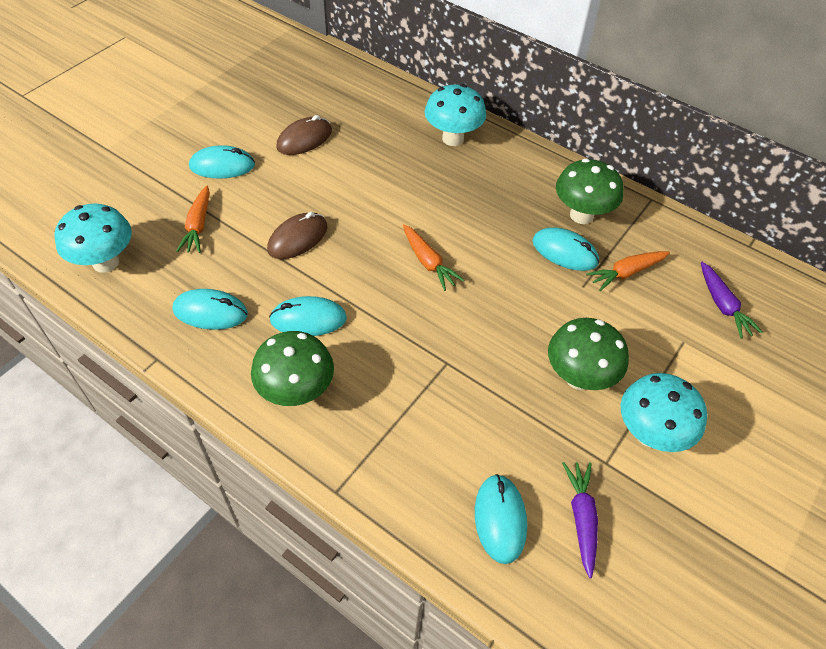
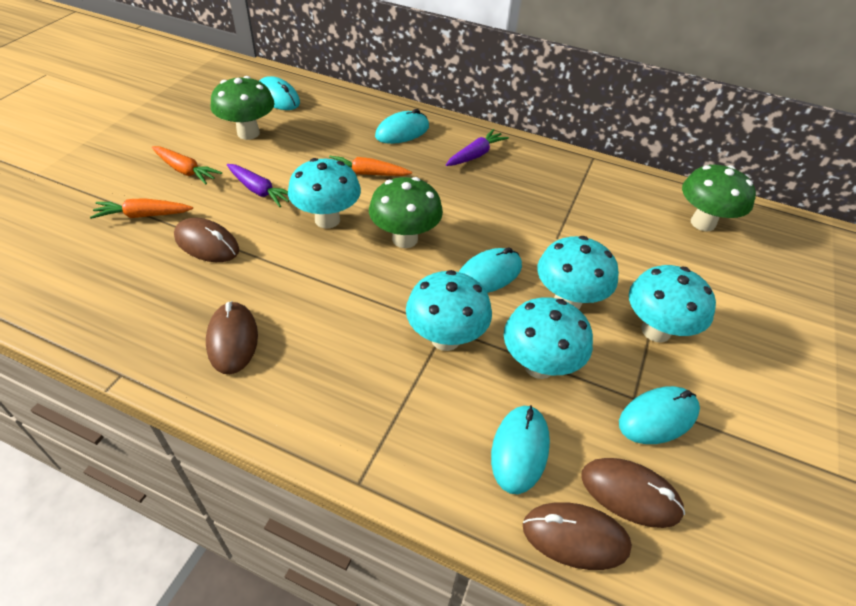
brown mouse: 2 -> 4
turquoise mushroom: 3 -> 5

